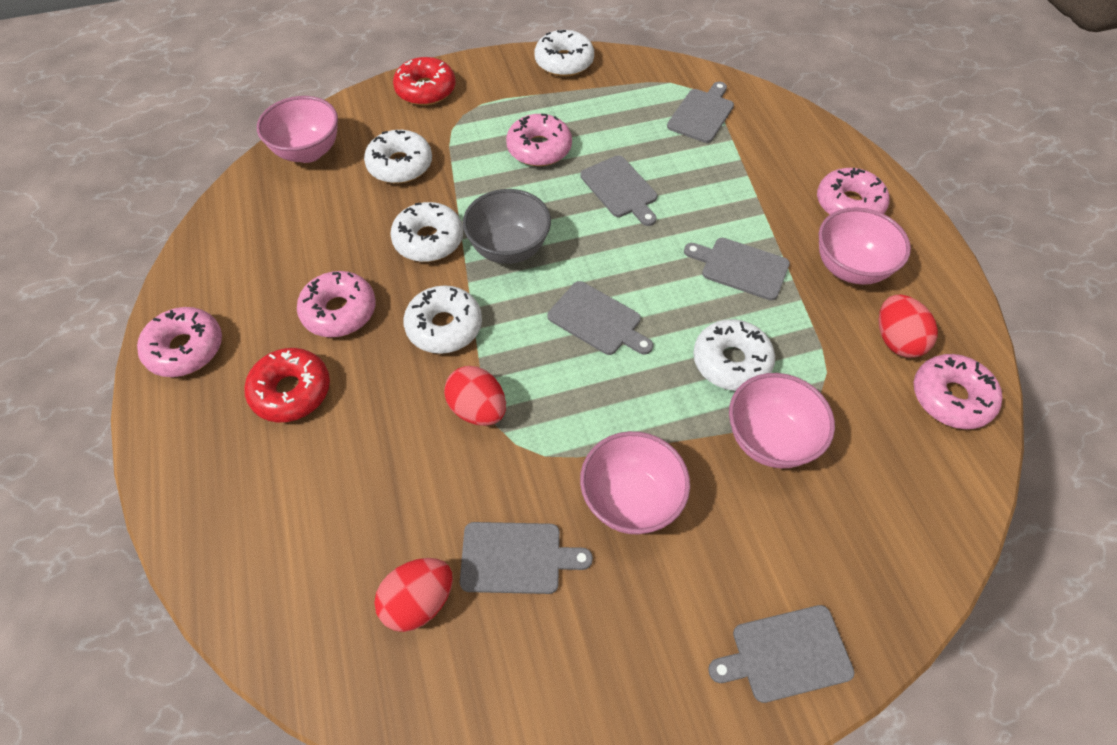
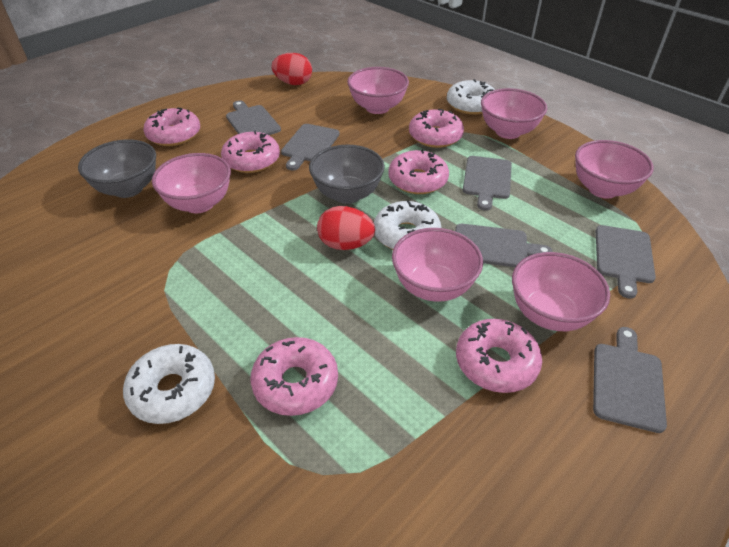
grey bowl: 1 -> 2
pink bowl: 4 -> 6
pink donut: 5 -> 6
red donut: 2 -> 0
red egg: 3 -> 2
white donut: 5 -> 3

